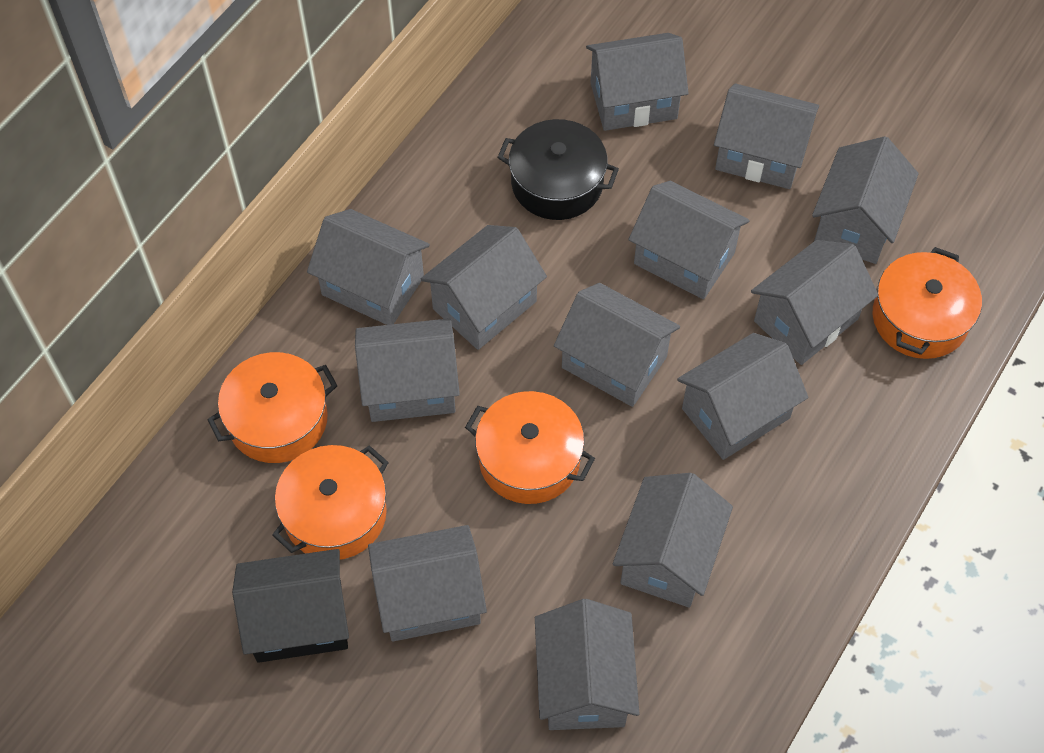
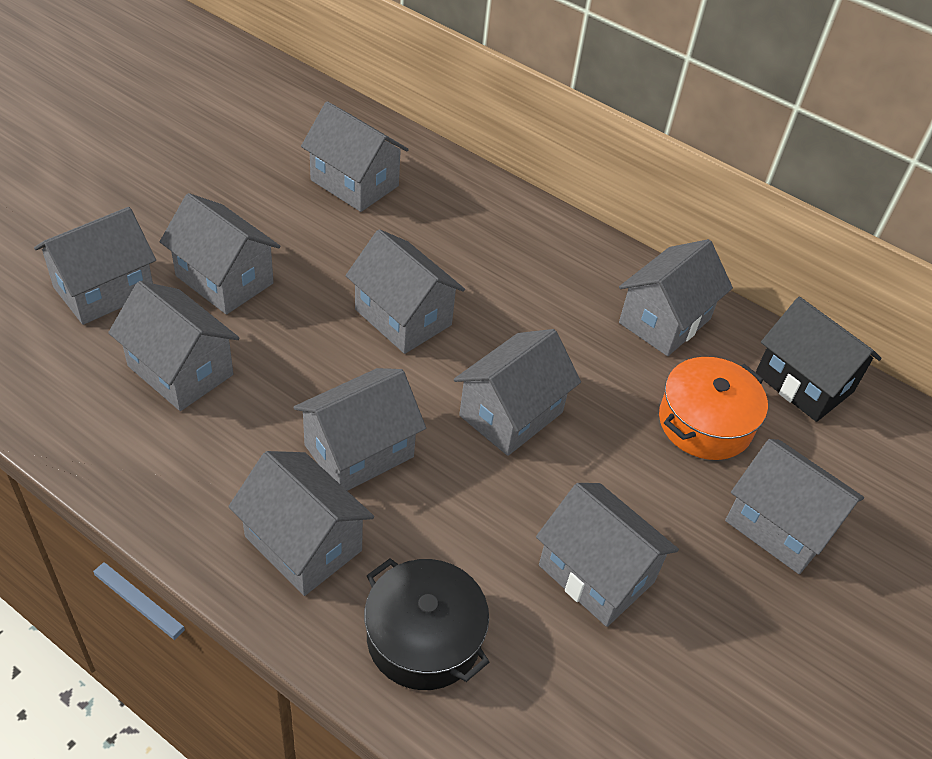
grey house: 13 -> 11
orange pot: 4 -> 1

